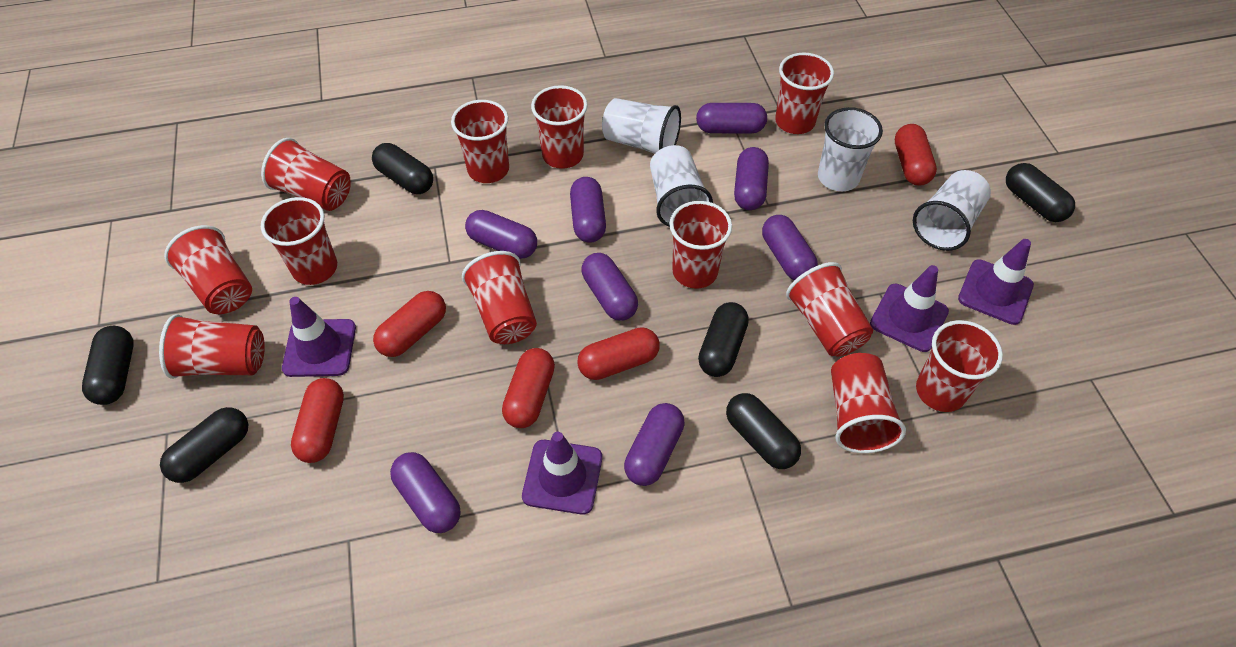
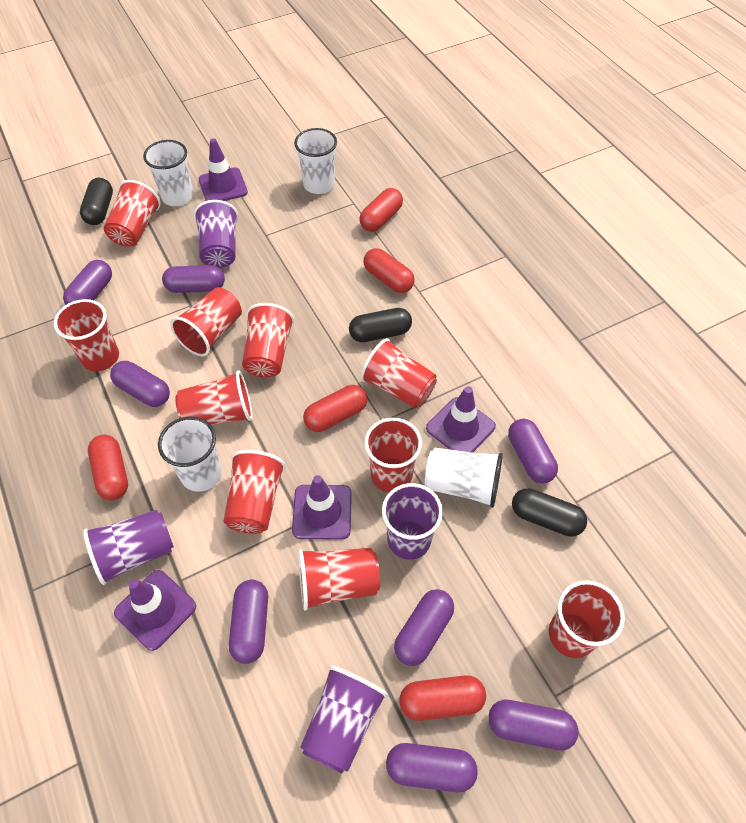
black capsule: 6 -> 3
purple cup: 0 -> 4
red cup: 12 -> 10

